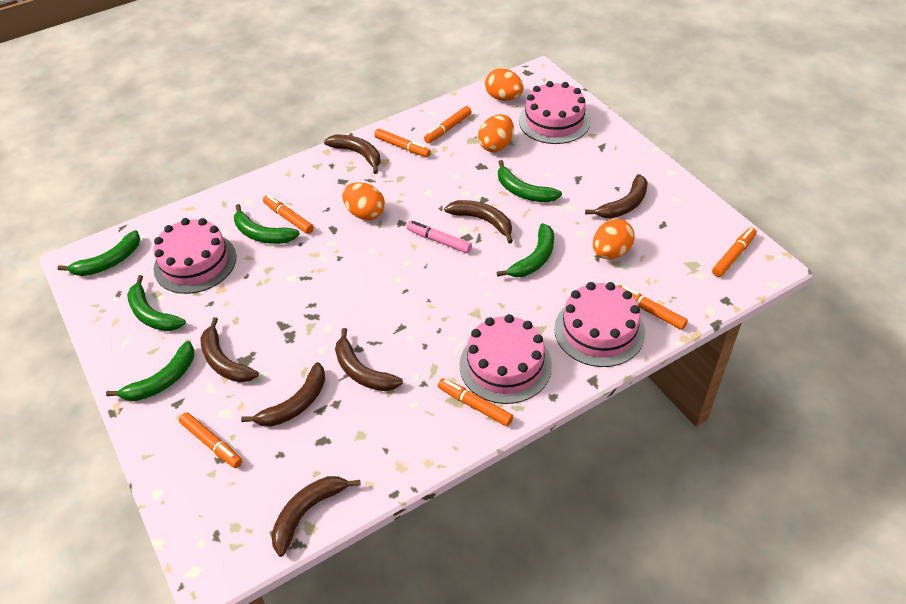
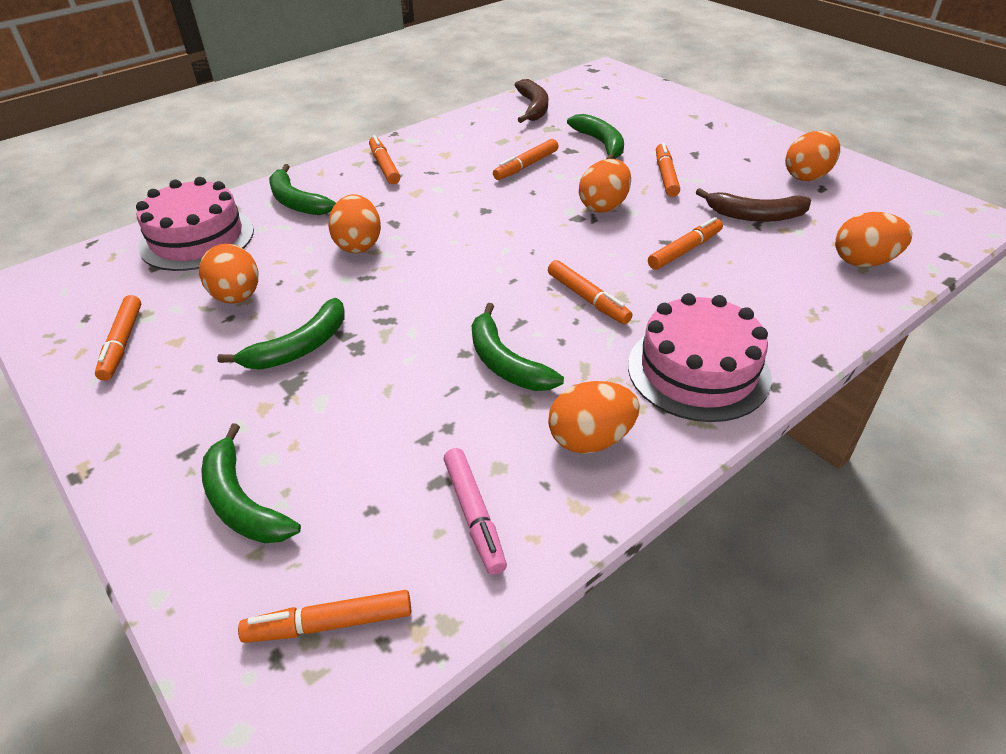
brown banana: 7 -> 2
green banana: 6 -> 5
orange egg: 4 -> 6
pink cake: 4 -> 2

